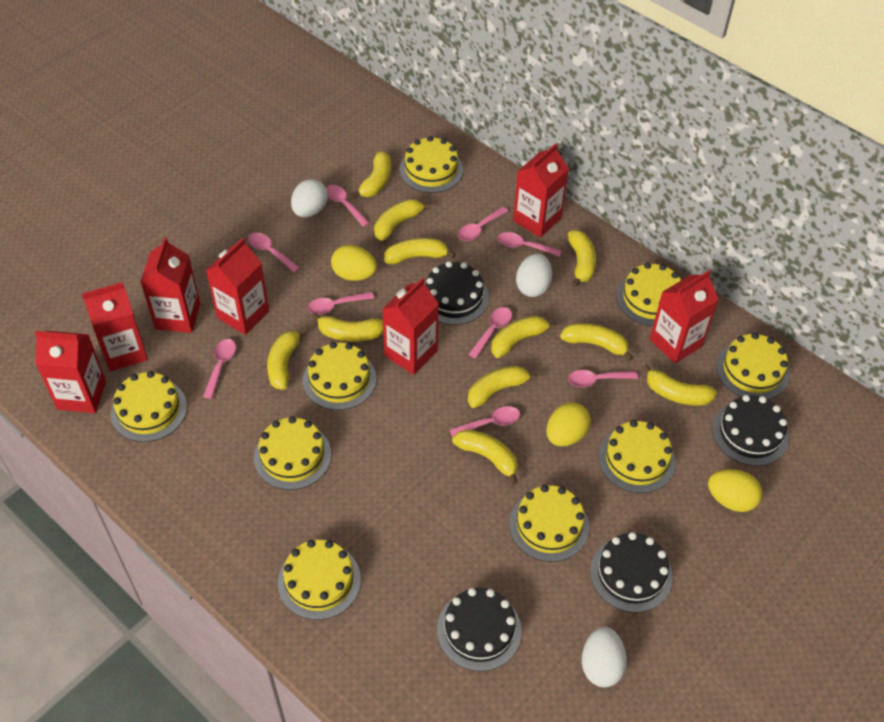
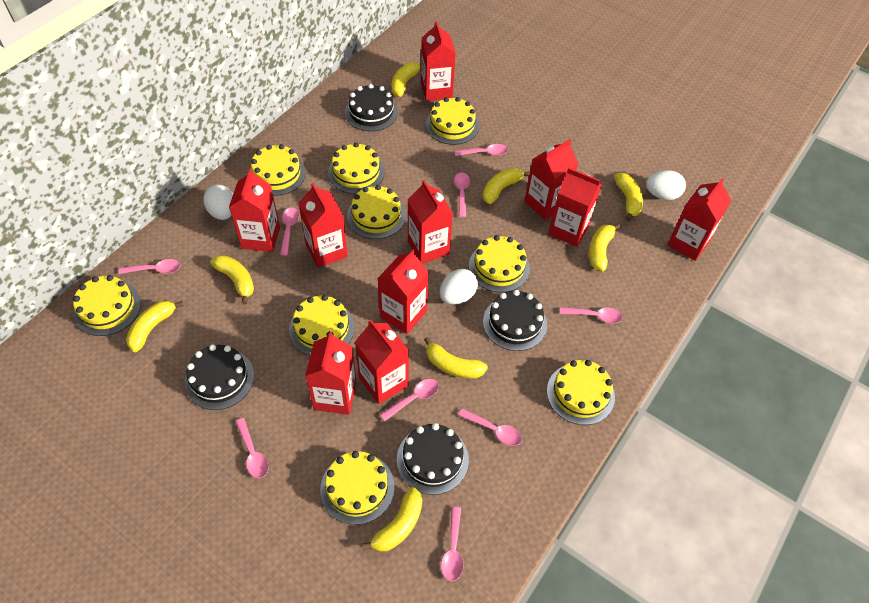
red carton: 7 -> 10
yellow banana: 11 -> 8
yellow egg: 3 -> 0

